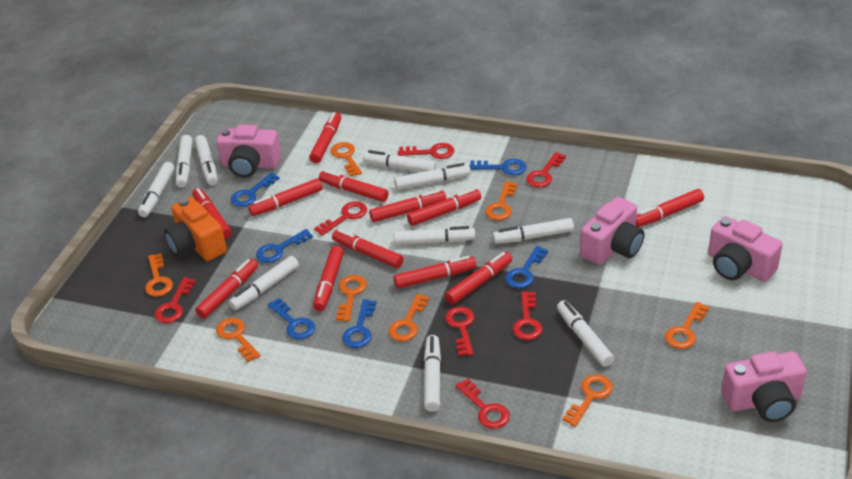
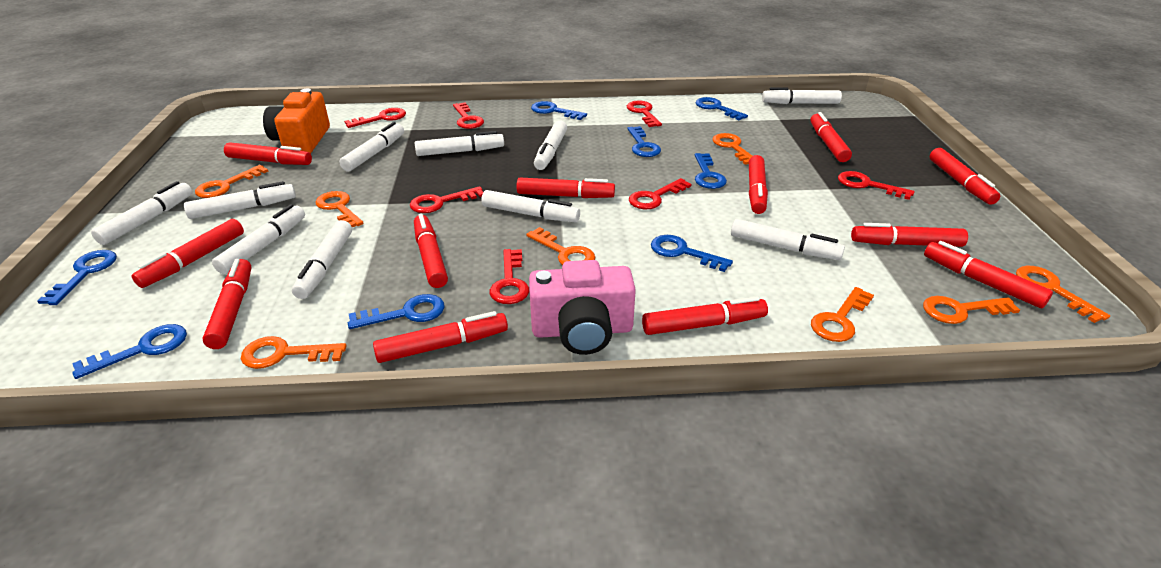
blue key: 6 -> 8
pink camera: 4 -> 1

